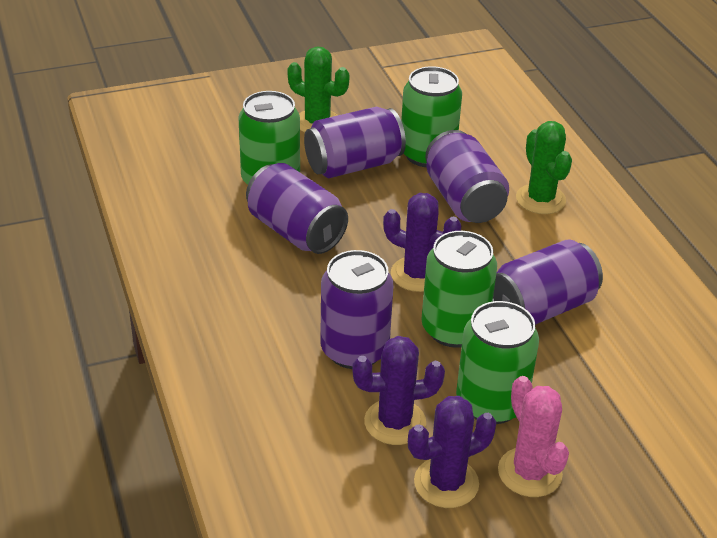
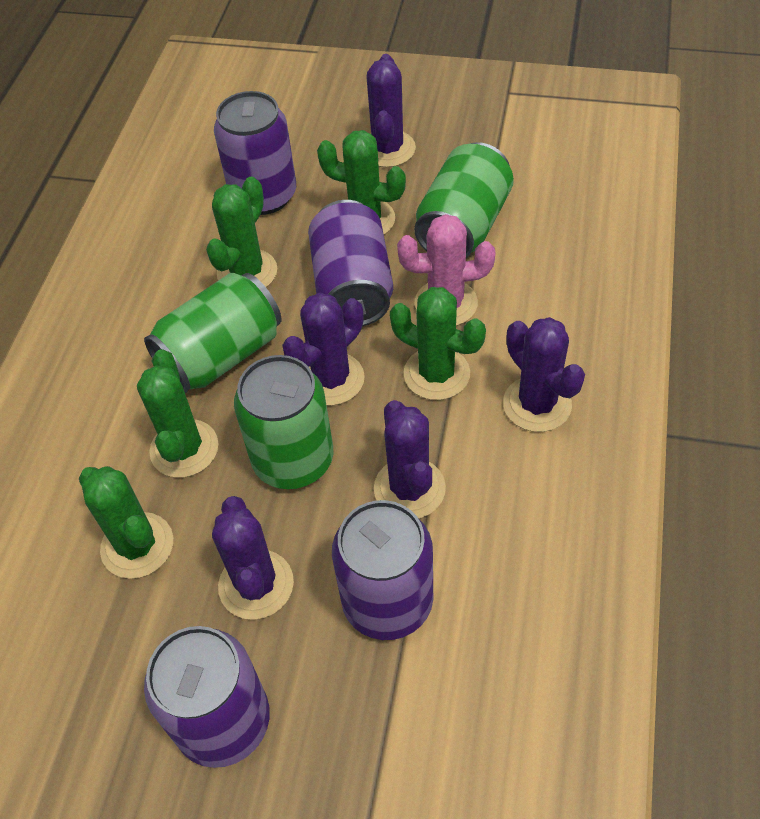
green cactus: 2 -> 5
green can: 4 -> 3
purple cactus: 3 -> 5
purple can: 5 -> 4

